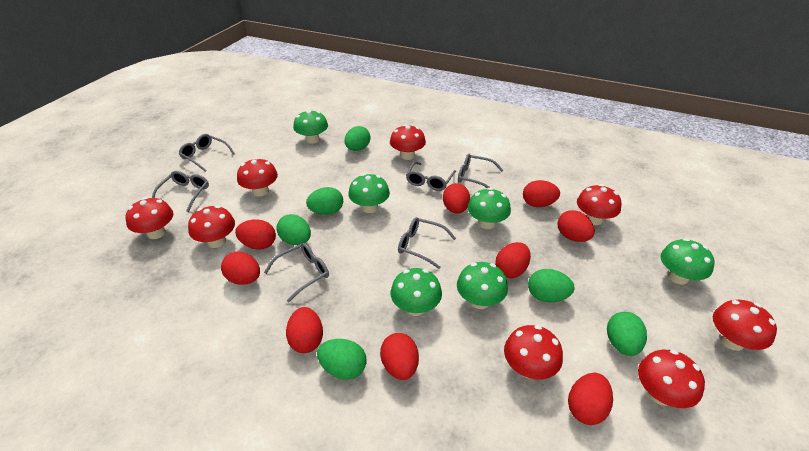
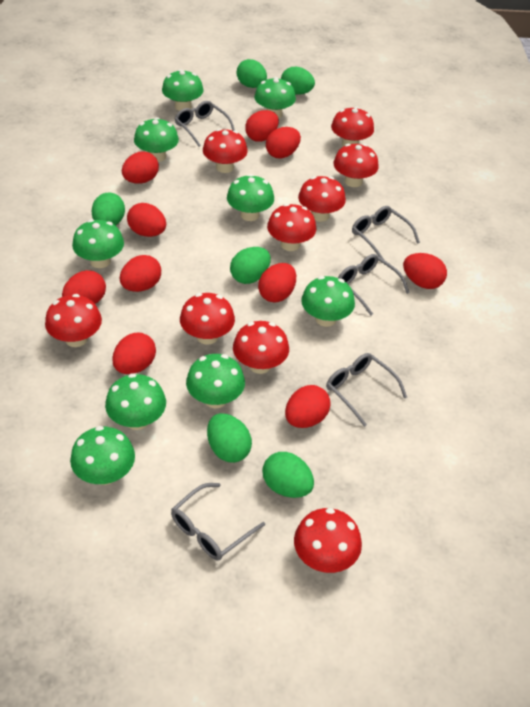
green mushroom: 6 -> 9
grey glasses: 6 -> 5
red egg: 9 -> 10
red mushroom: 8 -> 9

